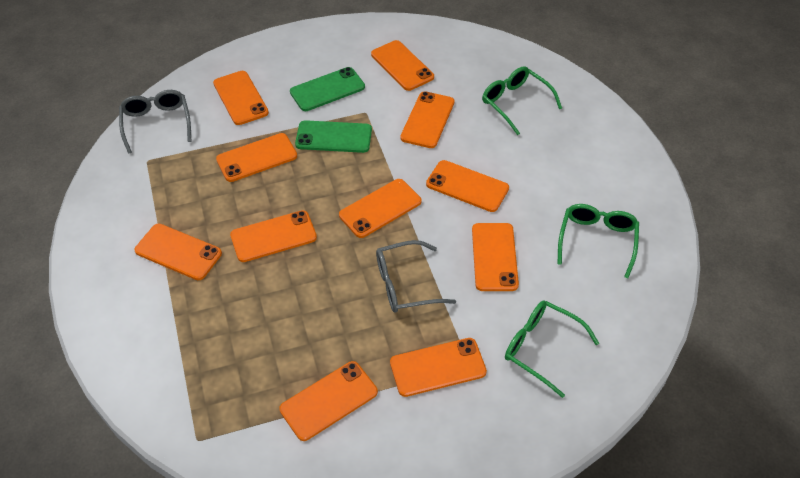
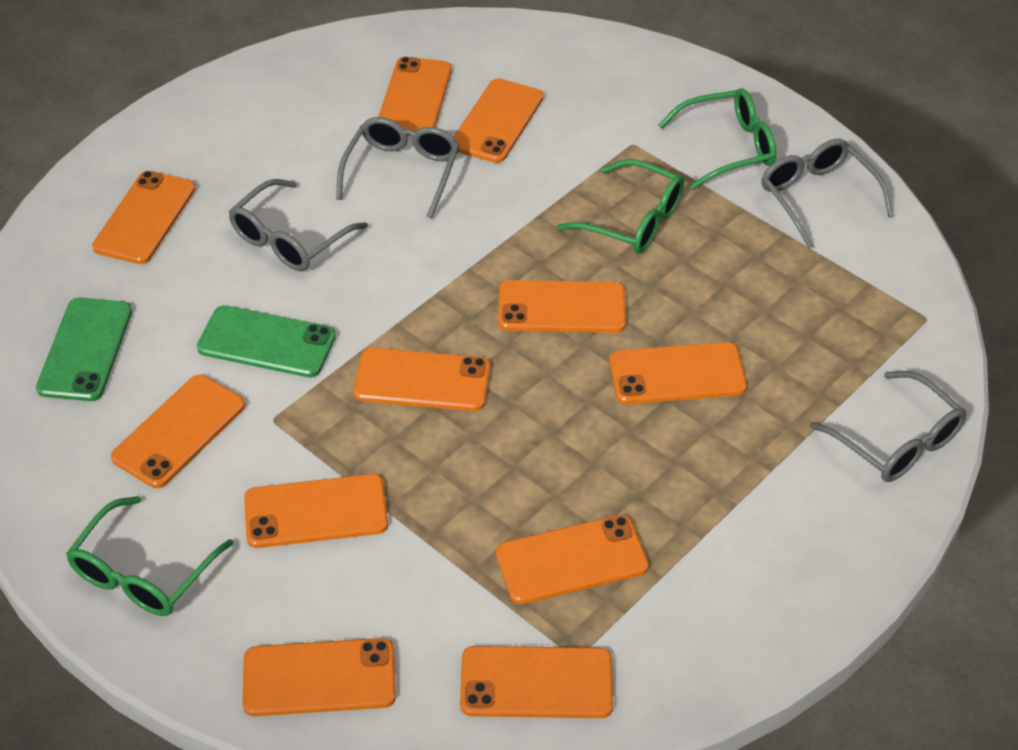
grey glasses: 2 -> 4

